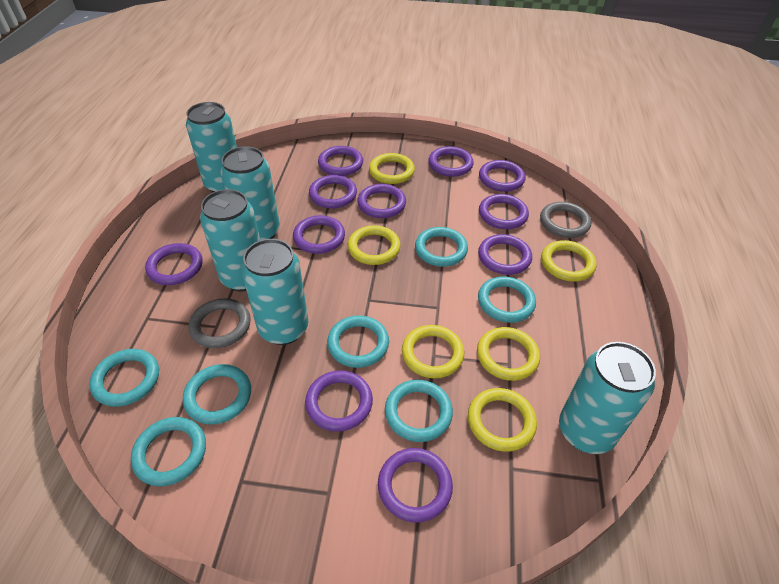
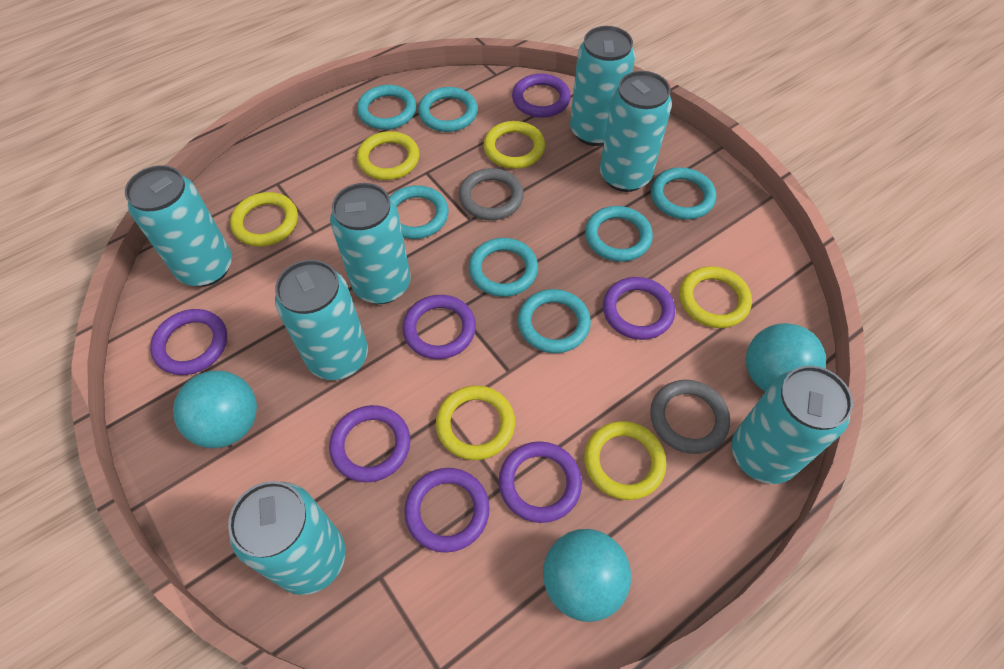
purple ring: 11 -> 7
turquoise ball: 0 -> 3
turquoise can: 5 -> 7

